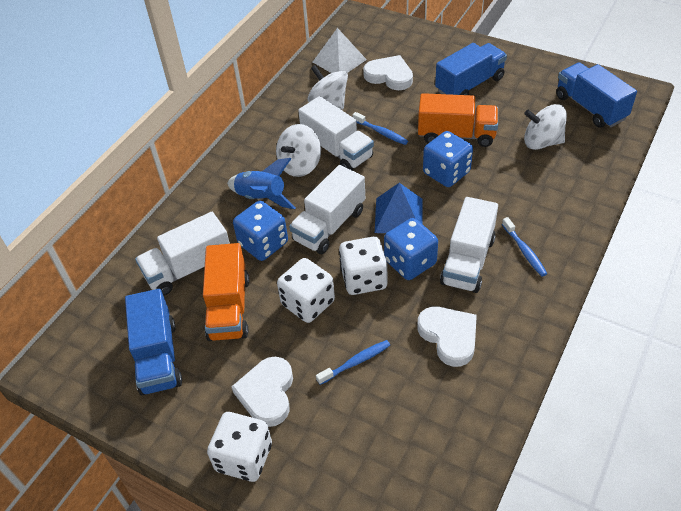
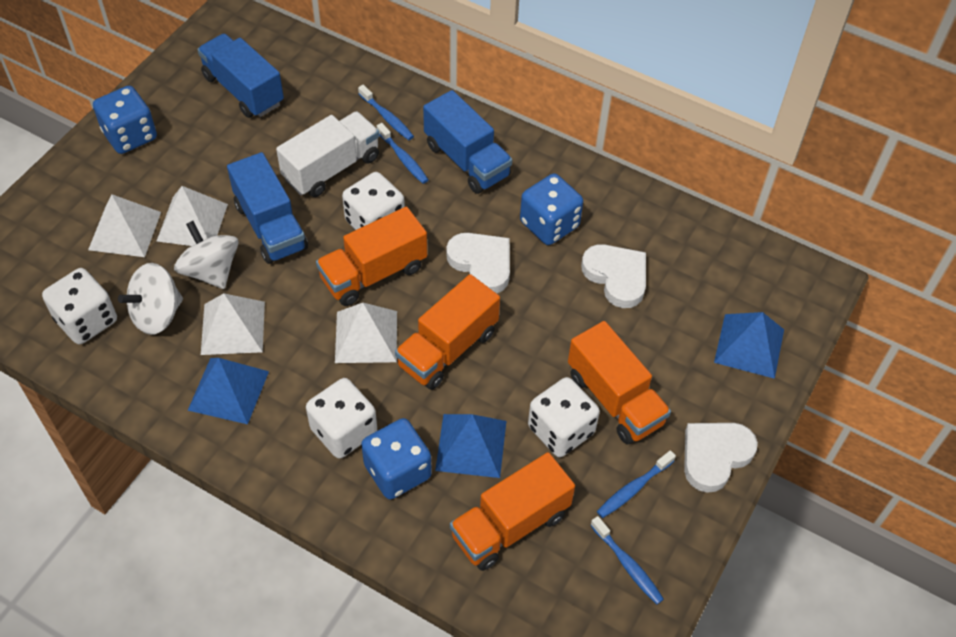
blue pyramid: 1 -> 3
blue rocket: 1 -> 0
blue toothbrush: 3 -> 4
orange truck: 2 -> 4
white dice: 3 -> 4
white pyramid: 1 -> 4
white spinning top: 3 -> 2
white truck: 4 -> 1

